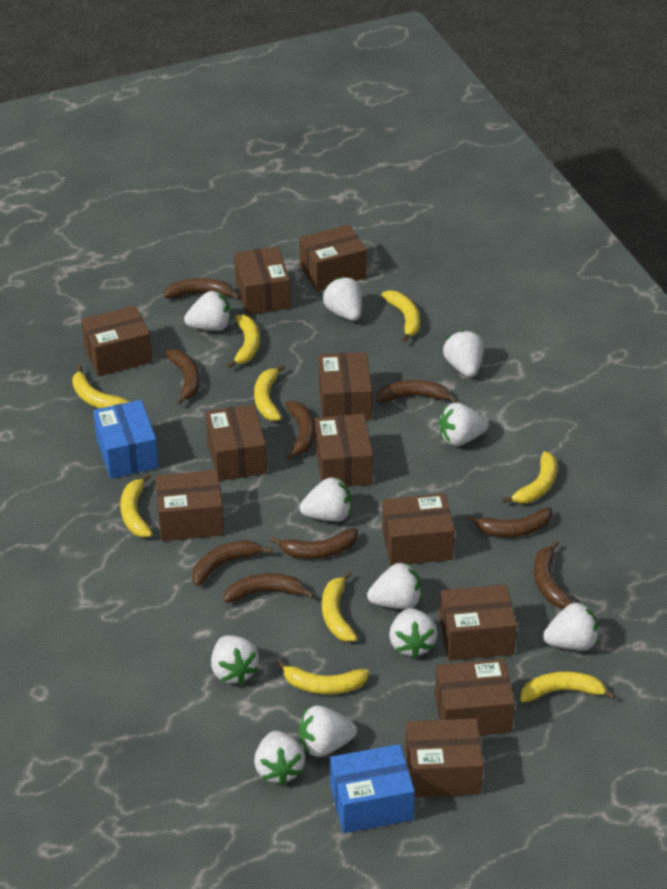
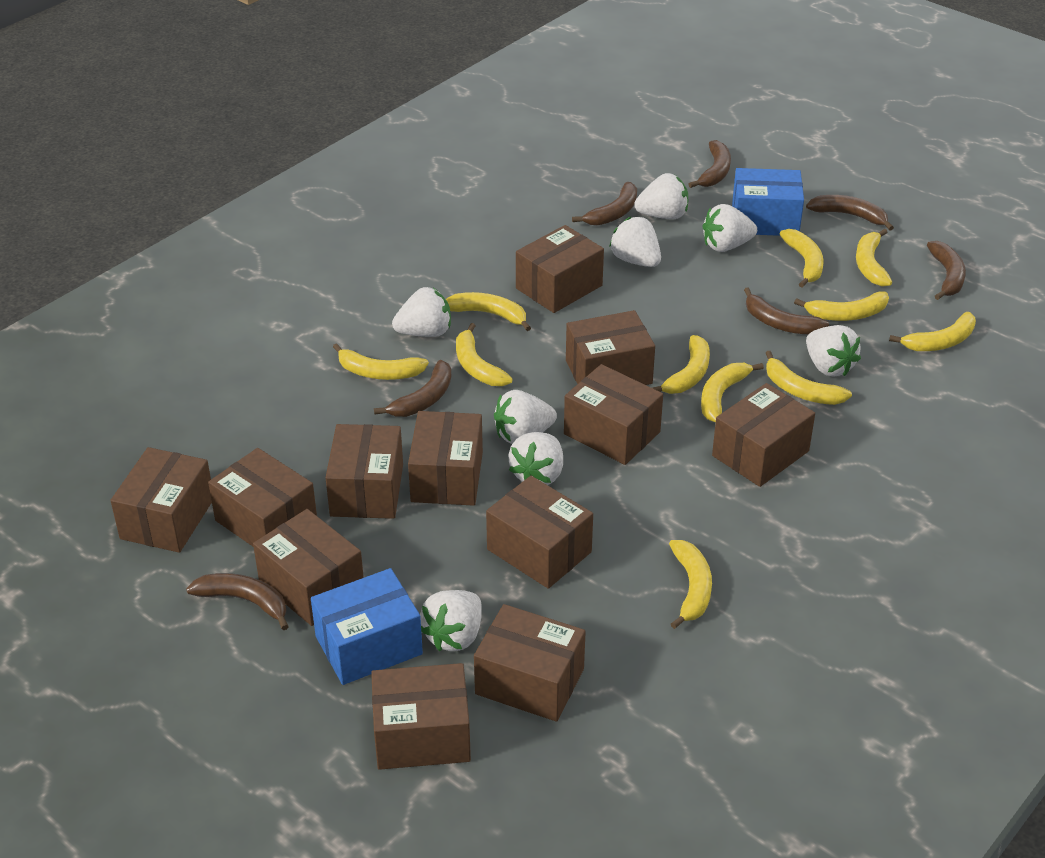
brown banana: 9 -> 7
brown box: 11 -> 12
white strawberry: 11 -> 8
yellow banana: 9 -> 11

